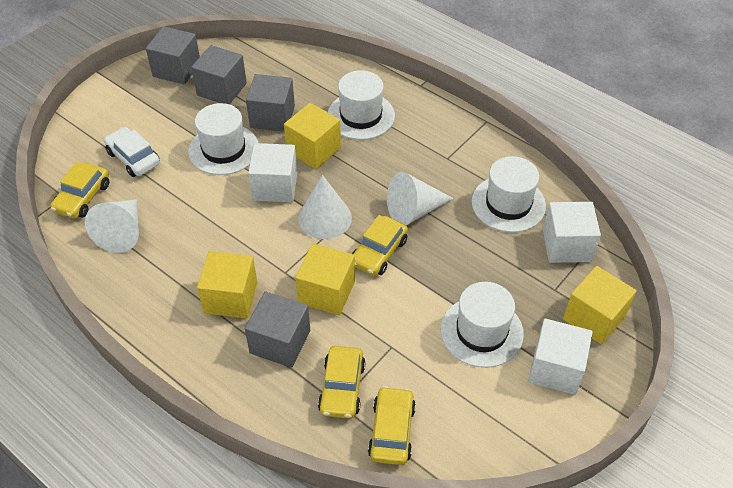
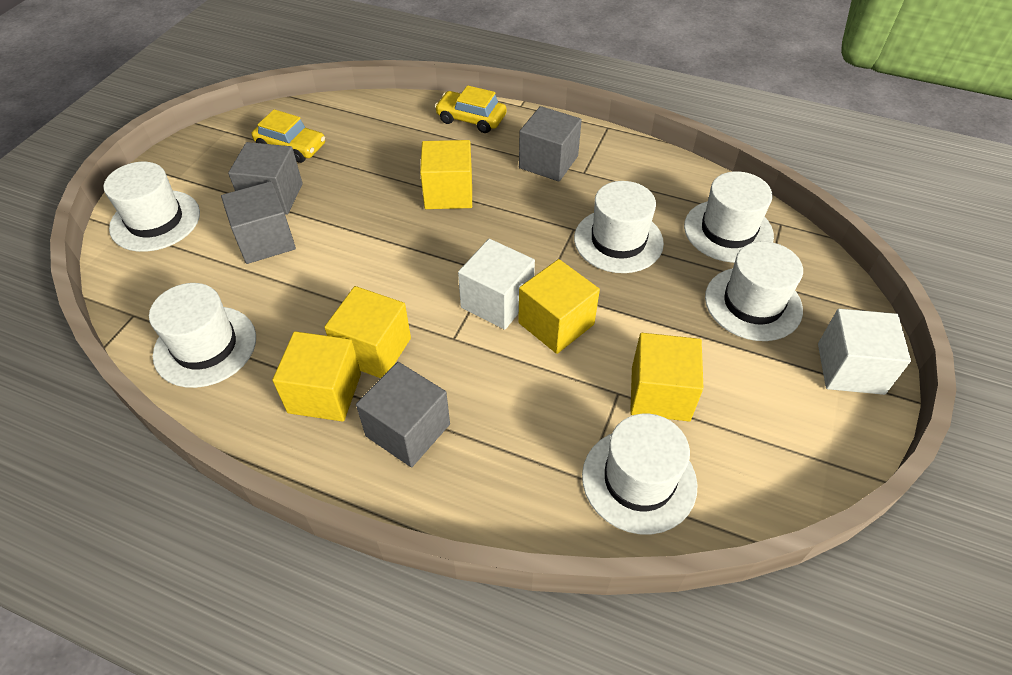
white car: 1 -> 0
white cone: 3 -> 0
white cube: 3 -> 2
white hat: 4 -> 6
yellow car: 4 -> 2
yellow cube: 4 -> 5

